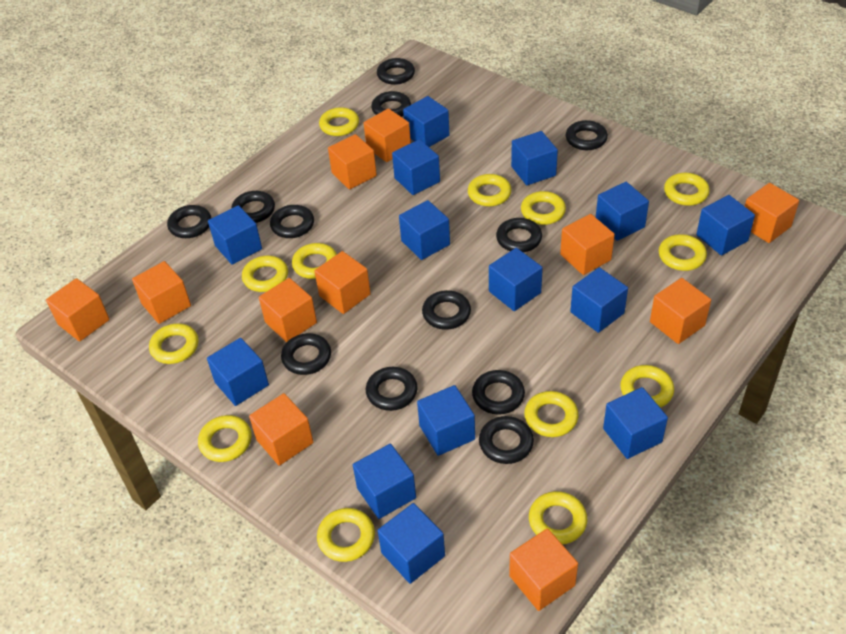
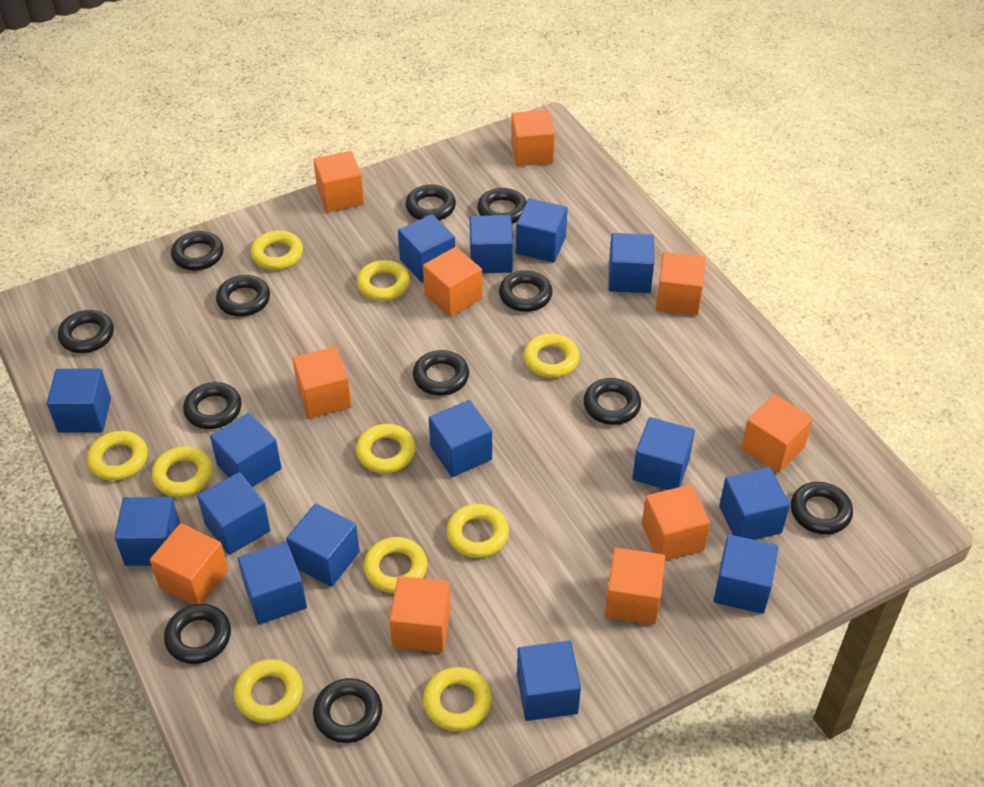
blue cube: 14 -> 15
orange cube: 11 -> 10
yellow ring: 13 -> 10

